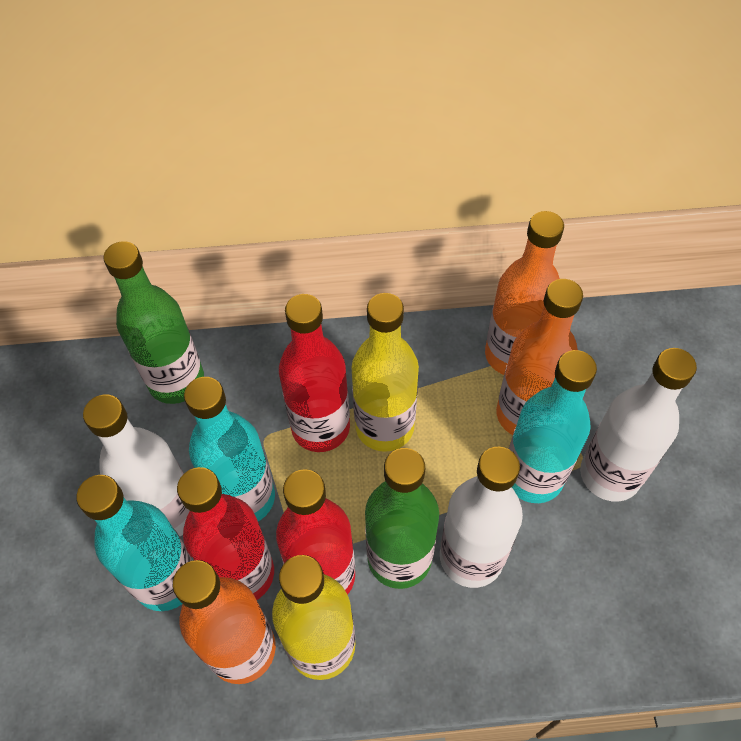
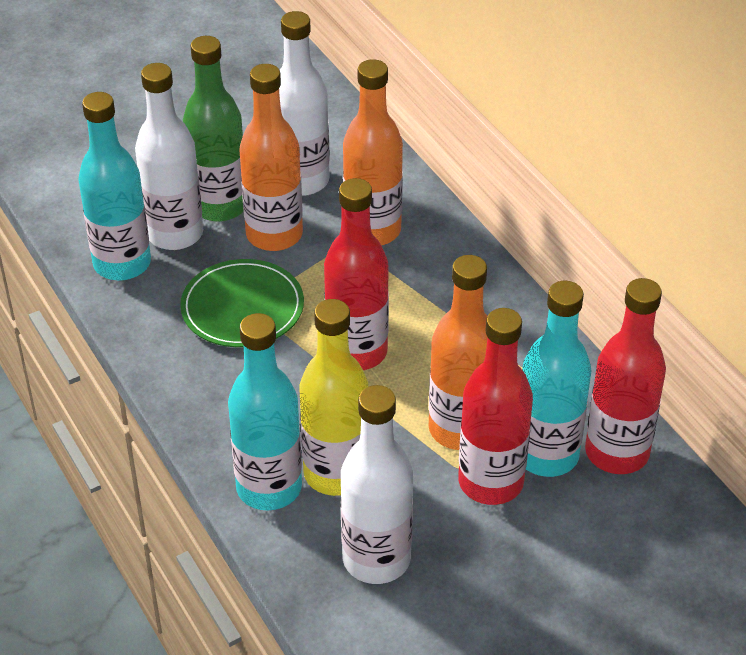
green bottle: 2 -> 1
green plate: 0 -> 1
yellow bottle: 2 -> 1

